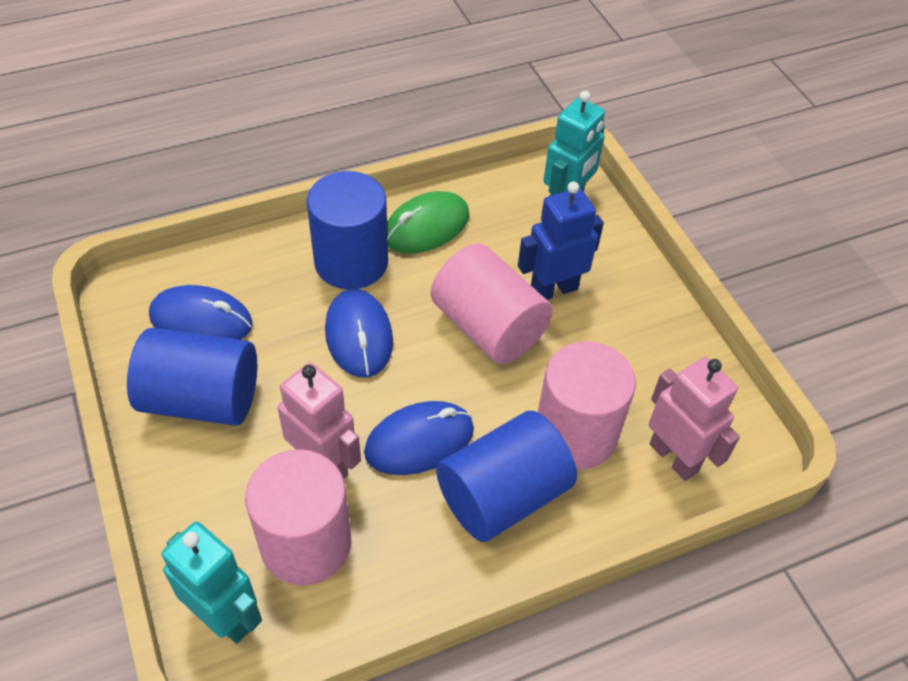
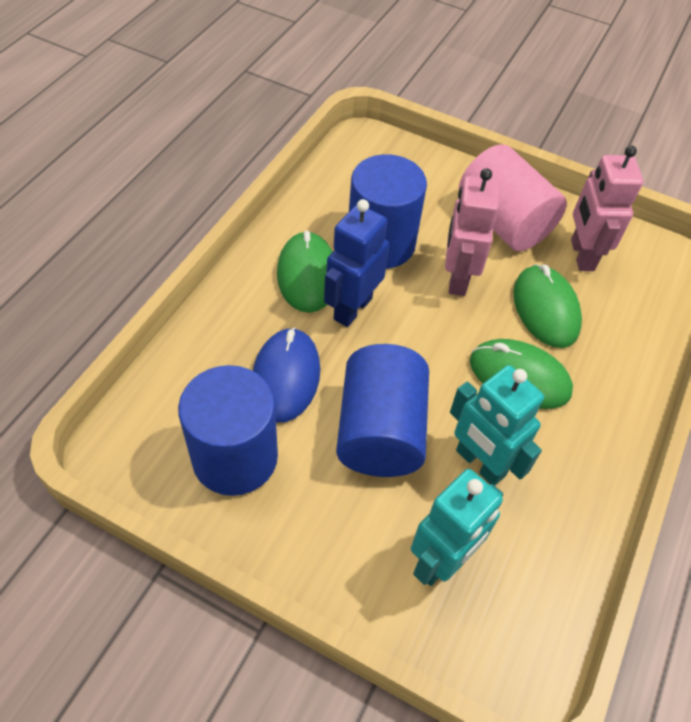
blue mouse: 3 -> 1
green mouse: 1 -> 3
pink cylinder: 3 -> 1

